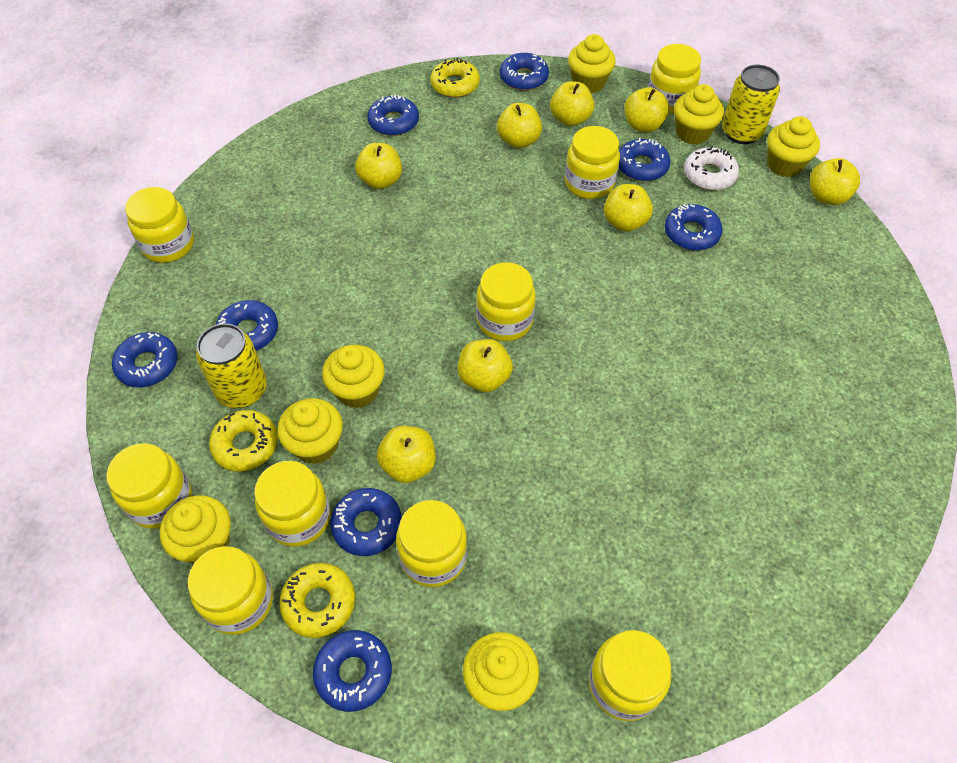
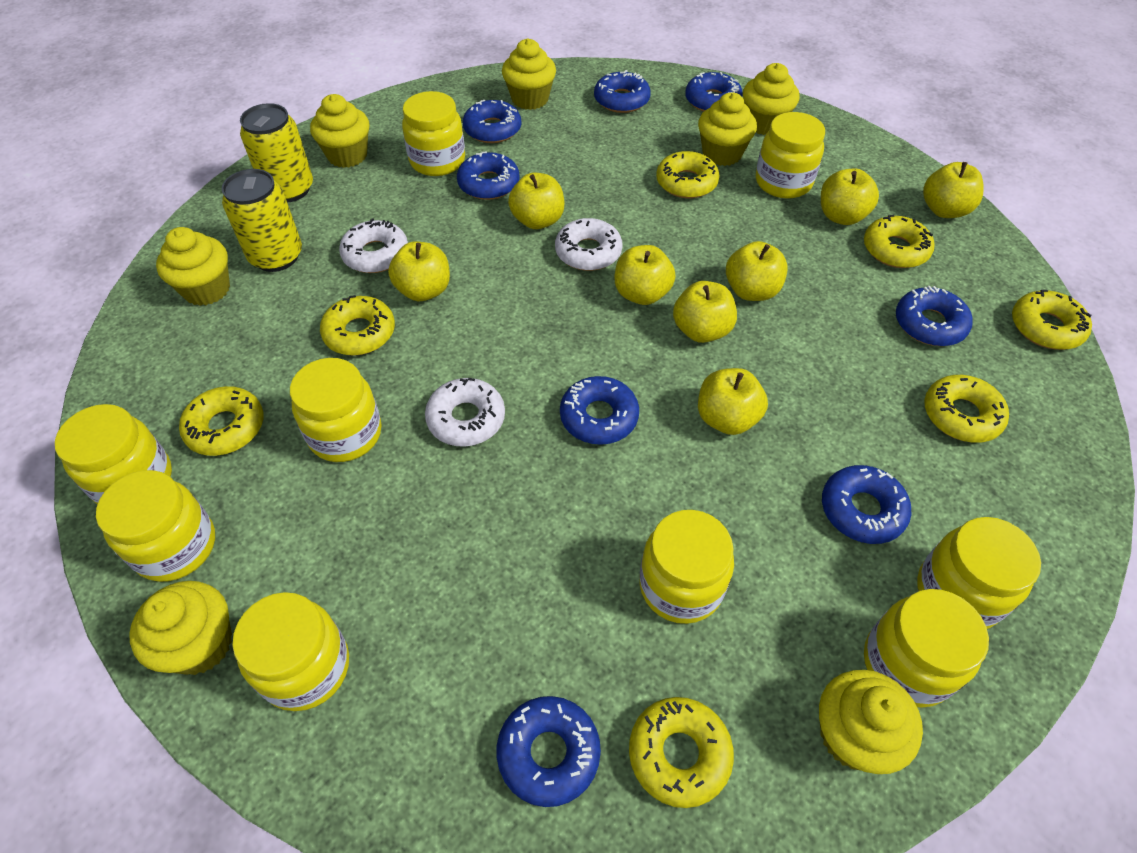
white donut: 1 -> 3
yellow donut: 3 -> 7

